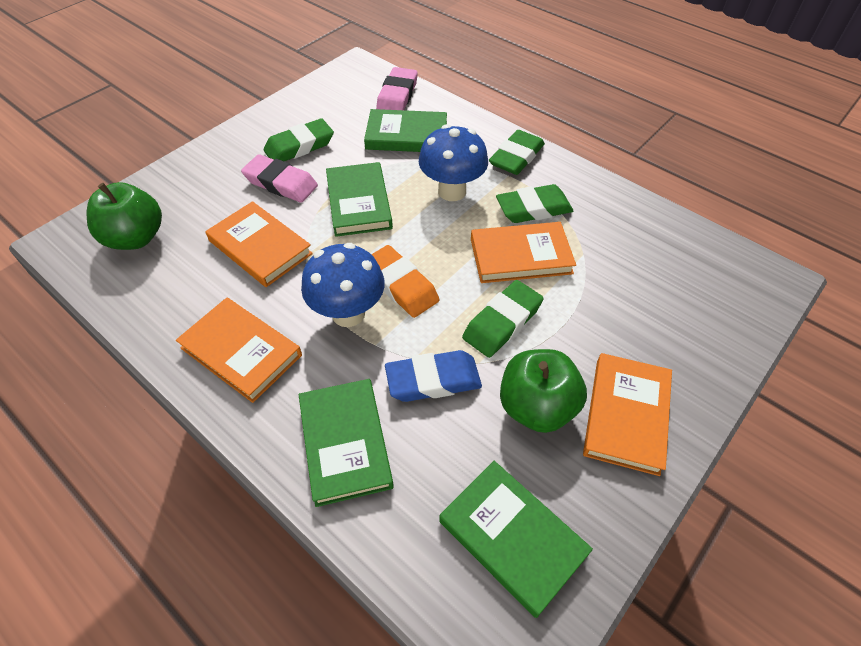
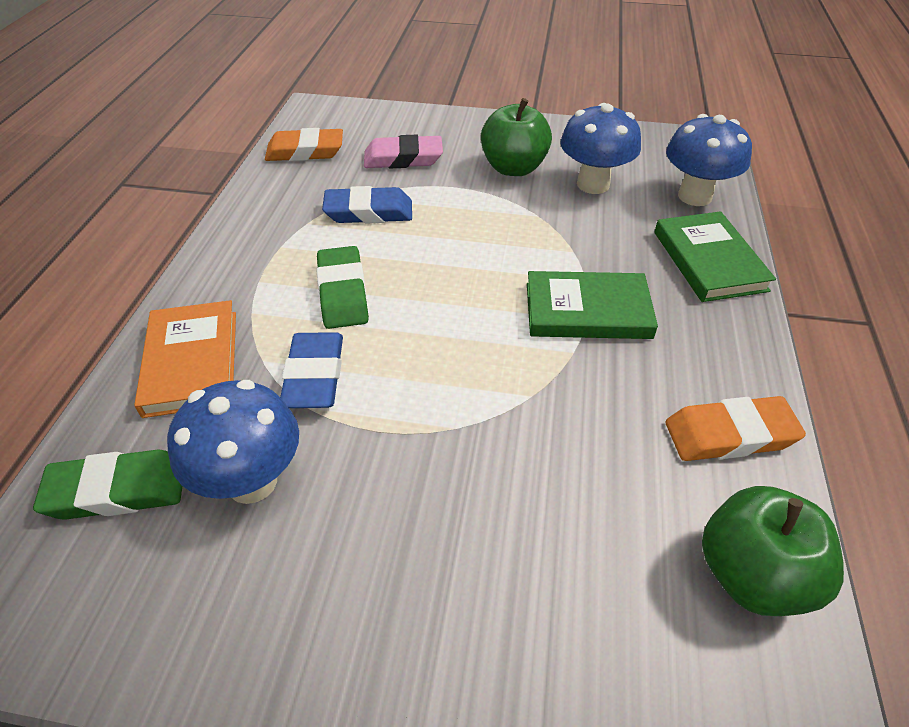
blue eraser: 1 -> 2
blue mushroom: 2 -> 3
green book: 4 -> 2
green eraser: 4 -> 2
orange book: 4 -> 1
orange eraser: 1 -> 2
pink eraser: 2 -> 1

